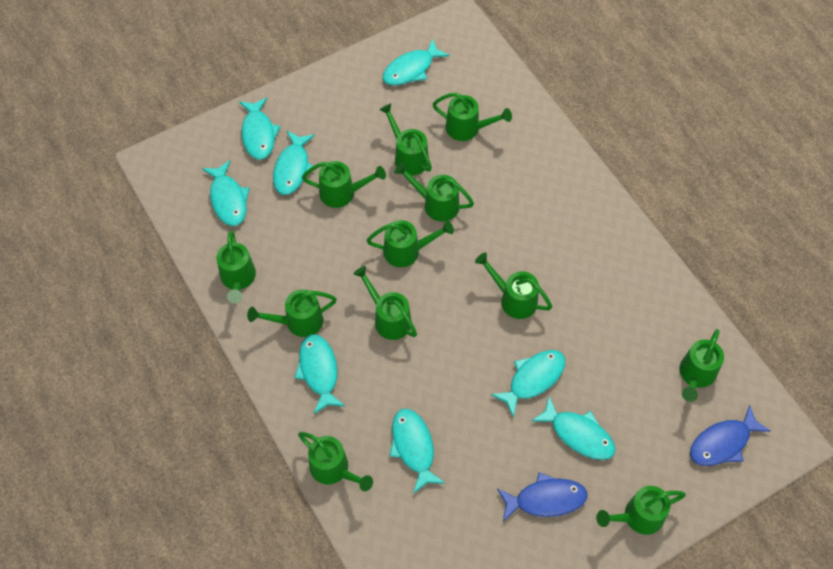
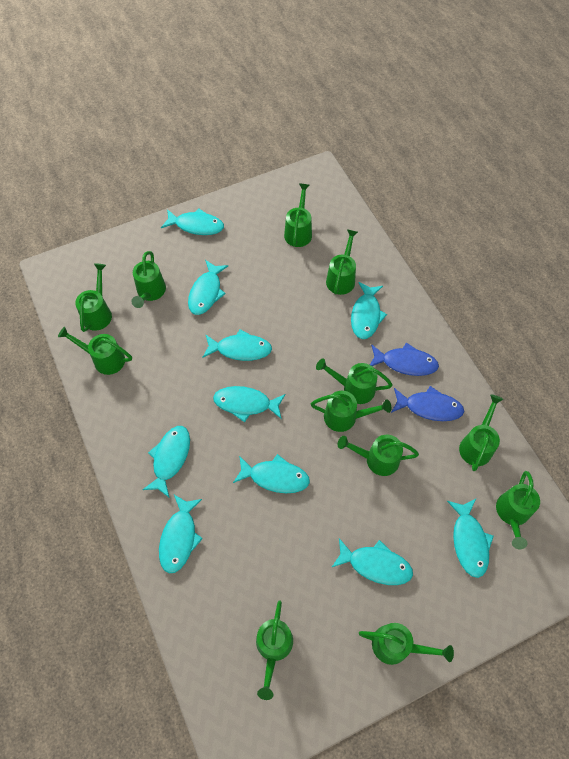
turquoise fish: 8 -> 10

